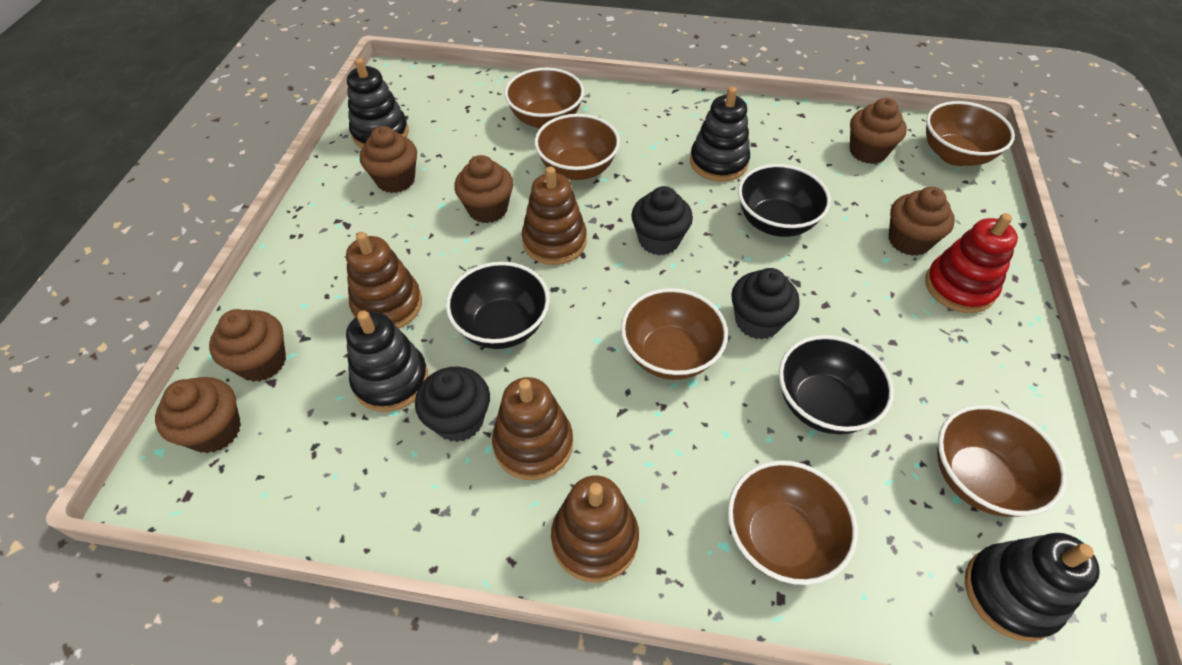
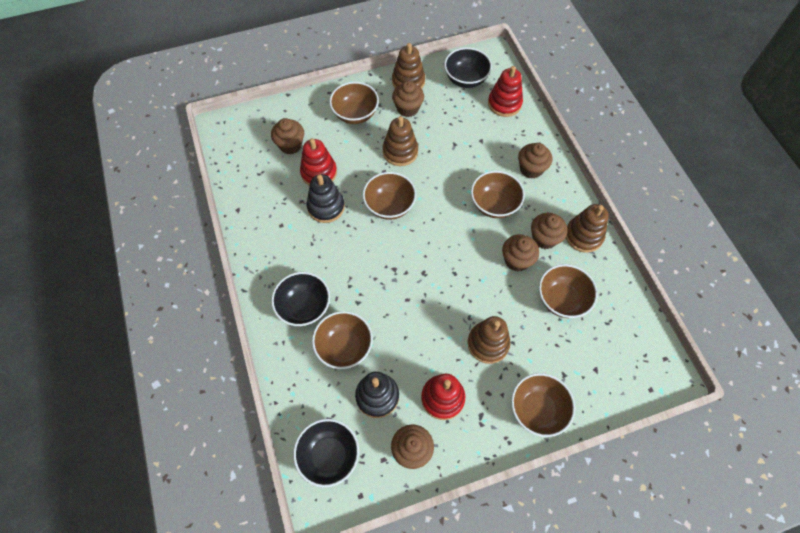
black cupcake: 3 -> 0
black stacking toy: 4 -> 2
red stacking toy: 1 -> 3

